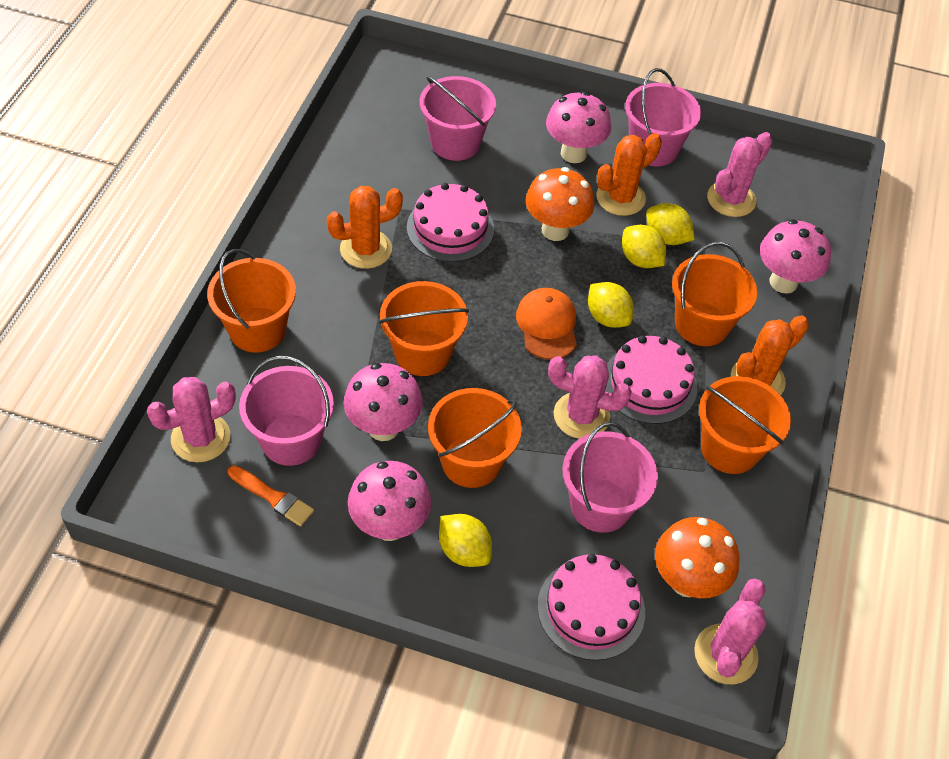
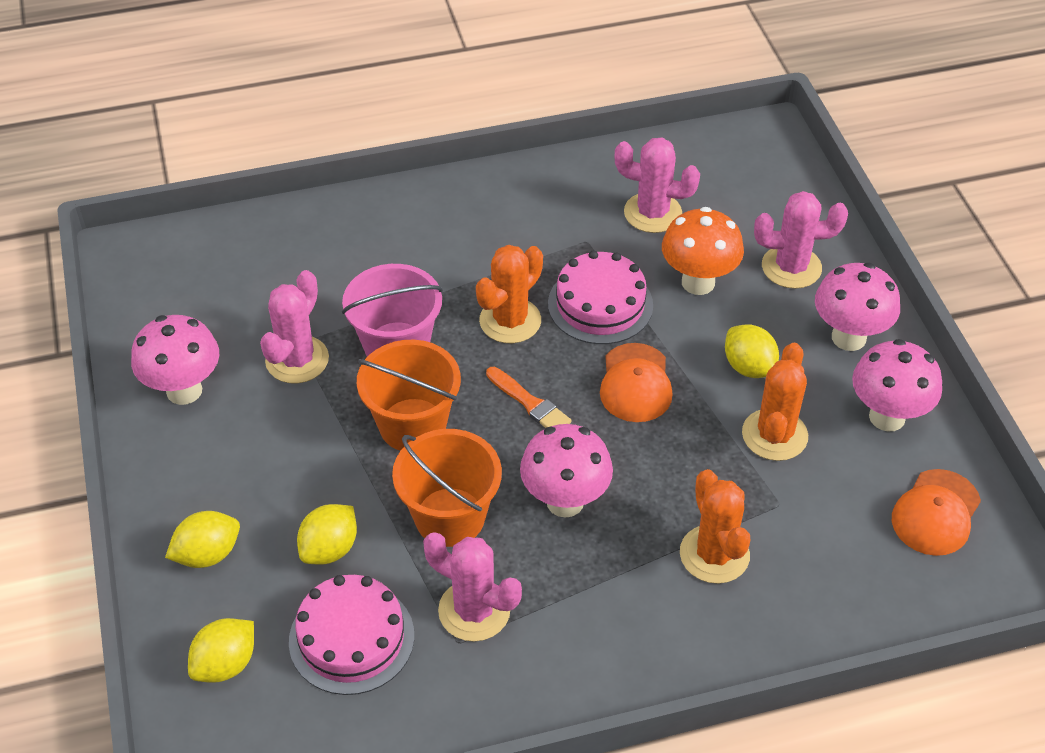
orange bucket: 5 -> 2
orange cap: 1 -> 2
orange mushroom: 2 -> 1
pink bucket: 4 -> 1
pink cake: 3 -> 2

